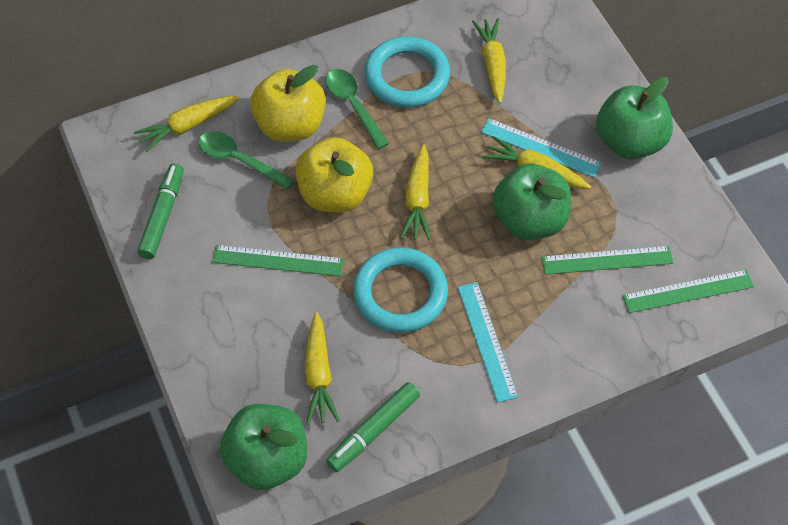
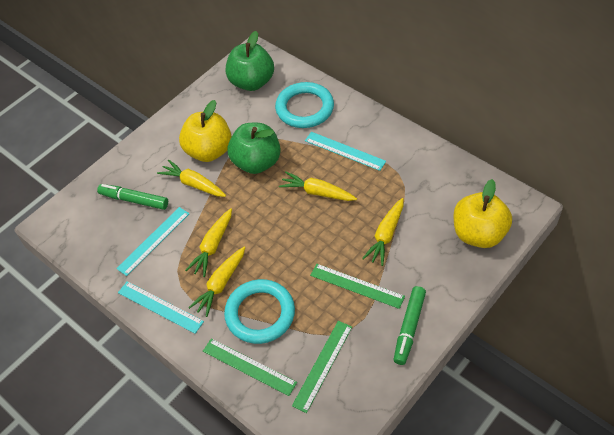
green apple: 3 -> 2
green spoon: 2 -> 0
turquoise ruler: 2 -> 3

